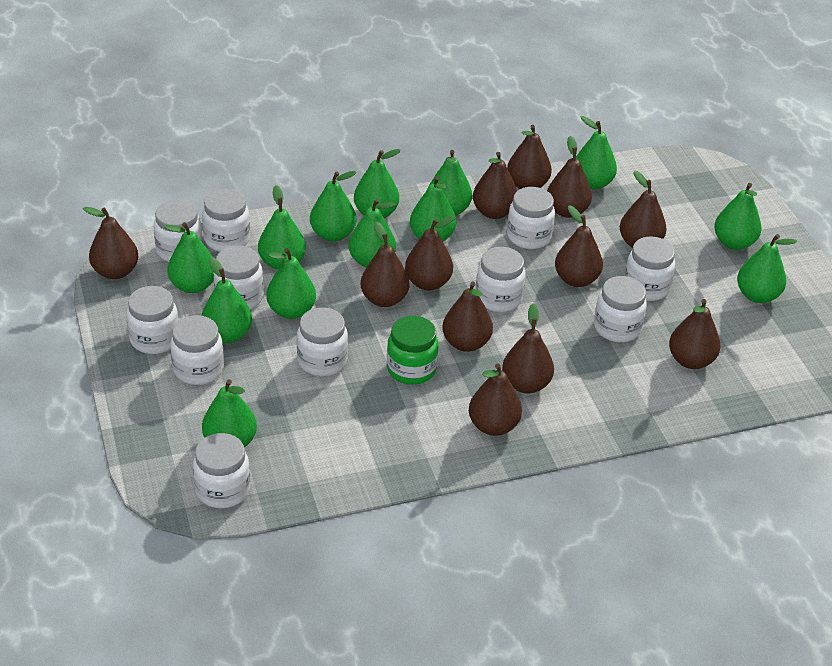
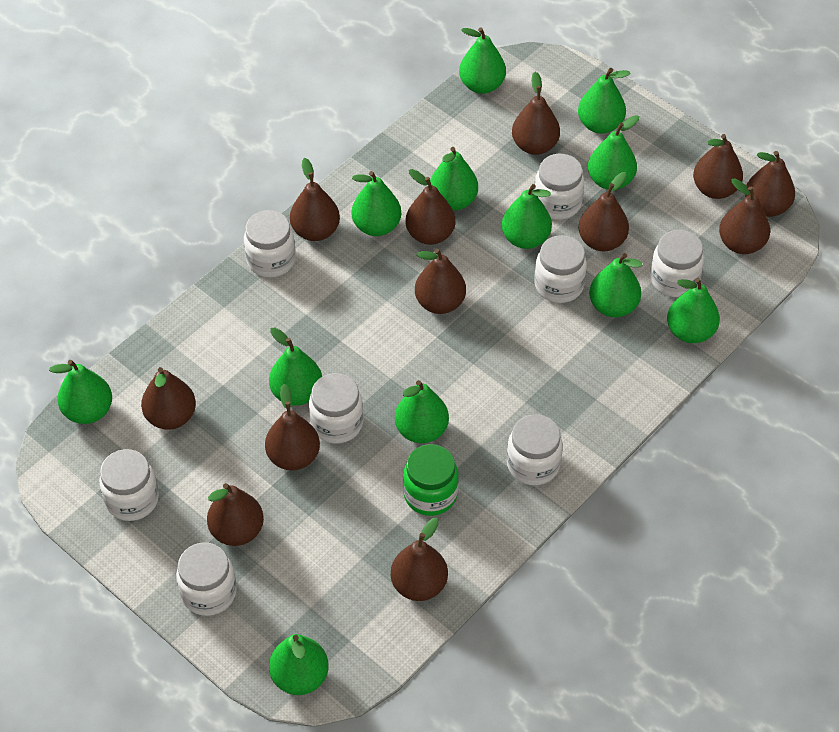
green pear: 13 -> 12
white jar: 11 -> 8

